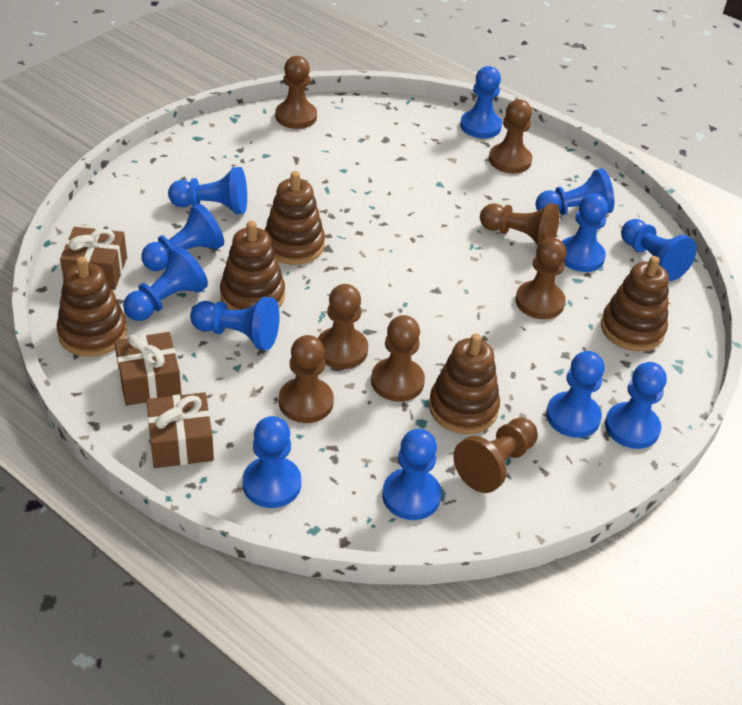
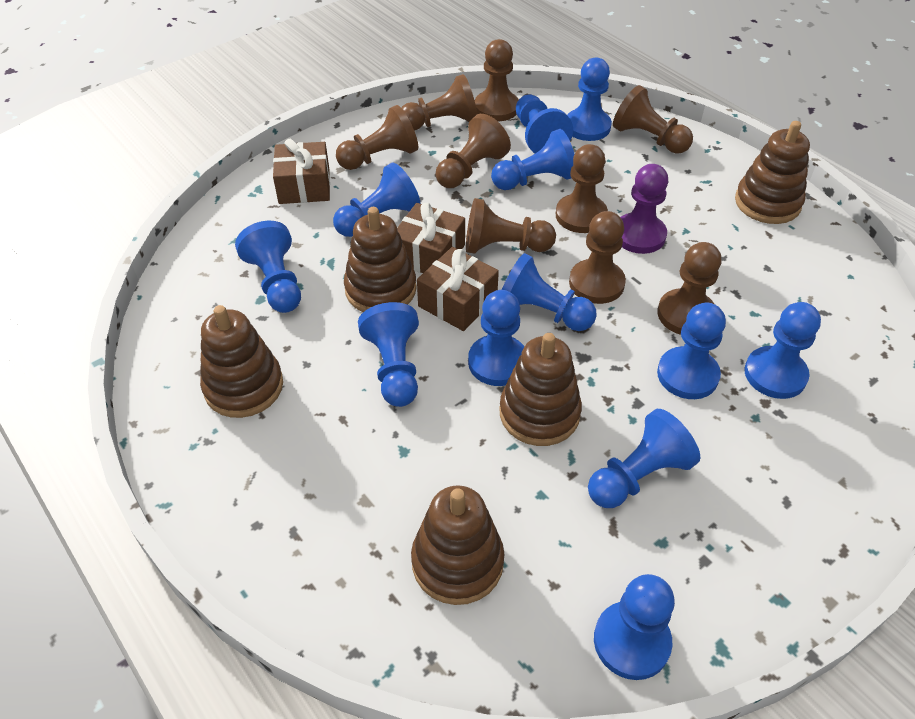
brown pawn: 8 -> 9
purple pawn: 0 -> 1

